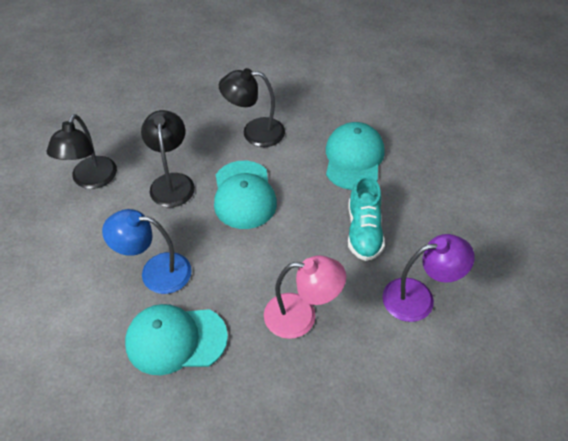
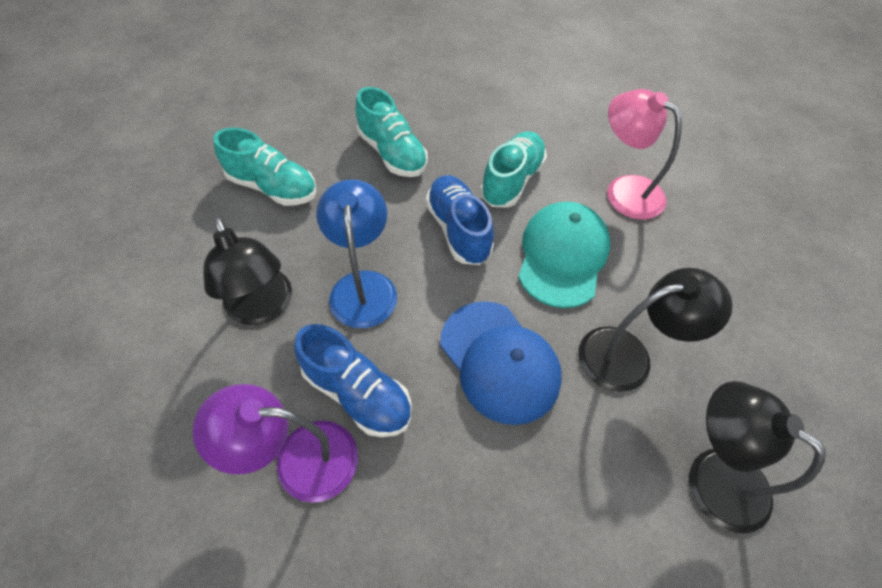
blue cap: 0 -> 1
blue shoe: 0 -> 2
turquoise cap: 3 -> 1
turquoise shoe: 1 -> 3

